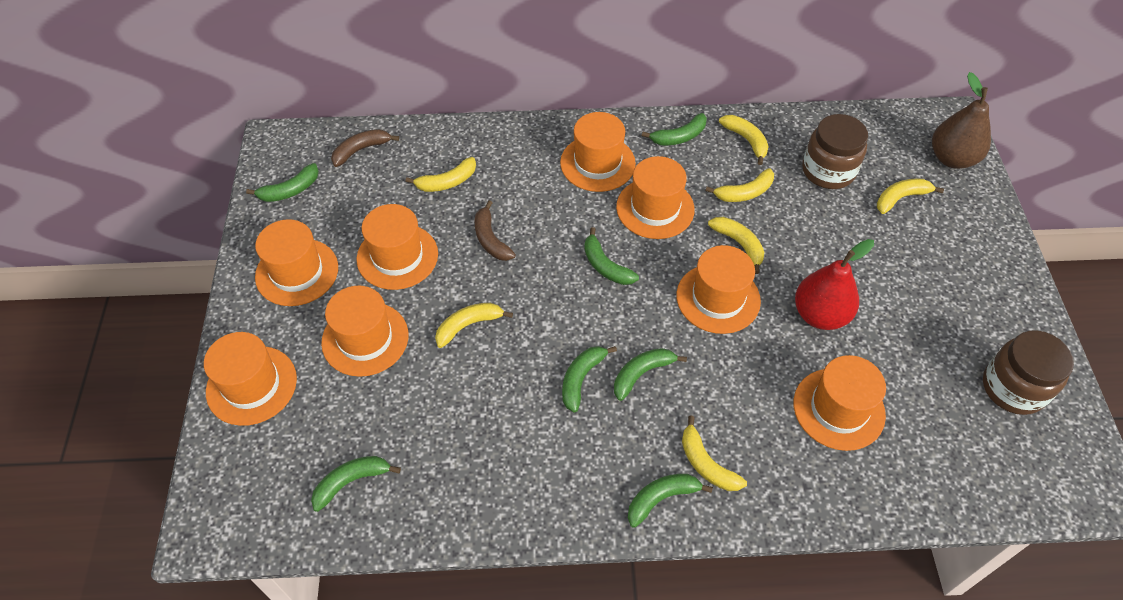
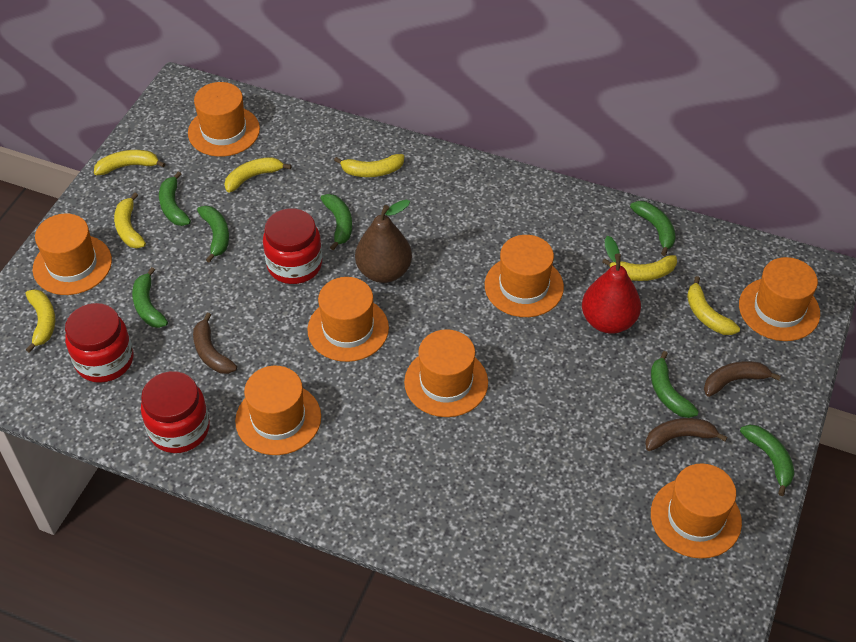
brown banana: 2 -> 3
brown jar: 2 -> 0
red jar: 0 -> 3

